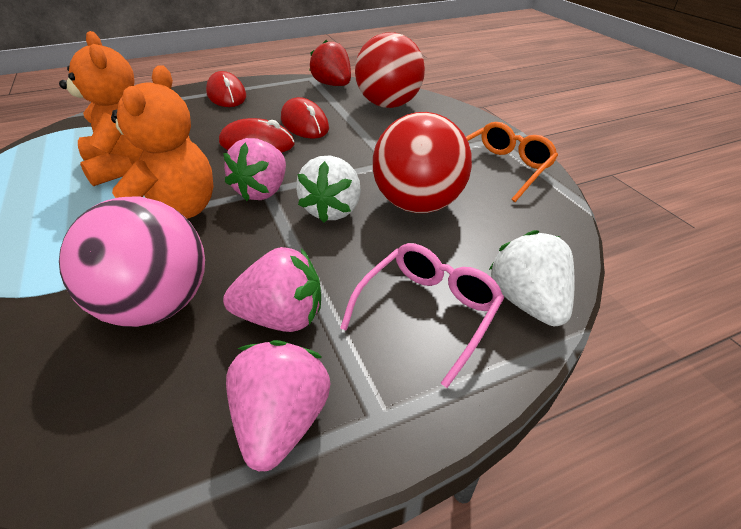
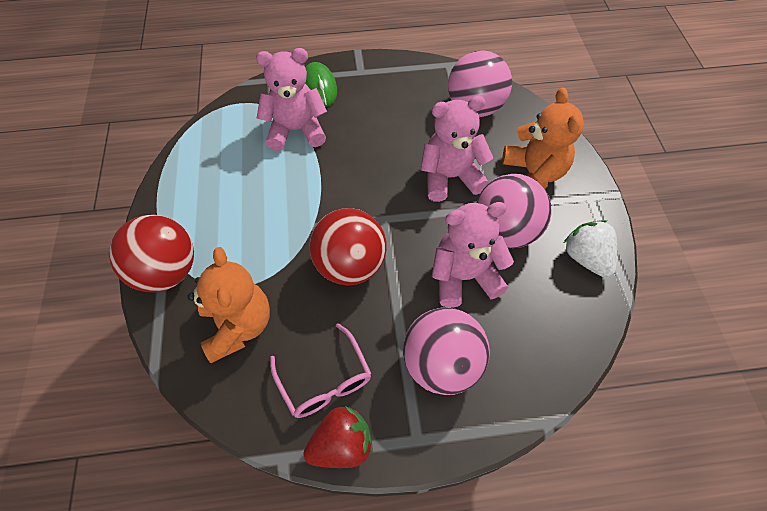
green mouse: 0 -> 1
orange glasses: 1 -> 0
pink ball: 1 -> 3
pink strawberry: 3 -> 0
pink teddy bear: 0 -> 3
red mouse: 3 -> 0
white strawberry: 2 -> 1

